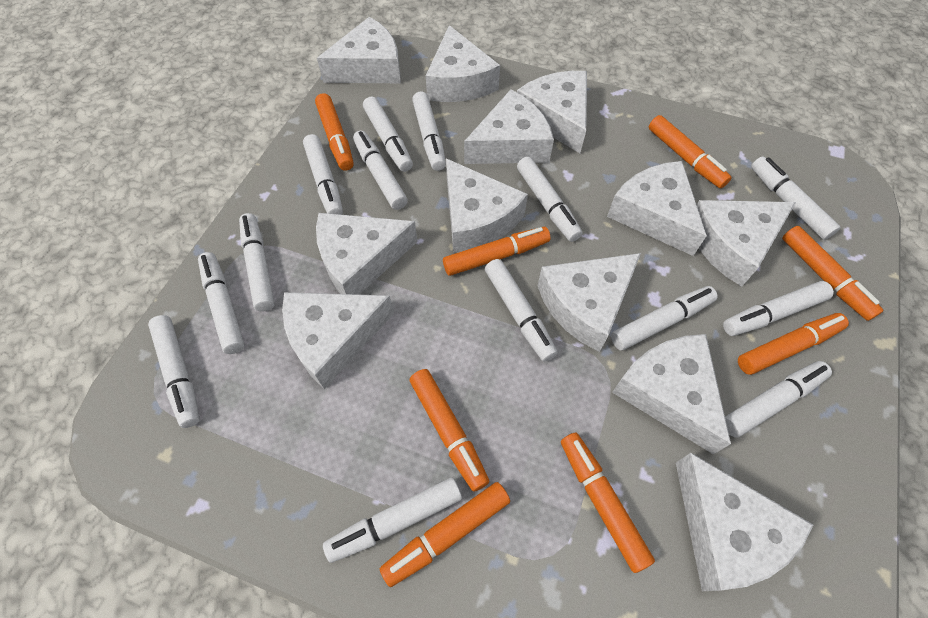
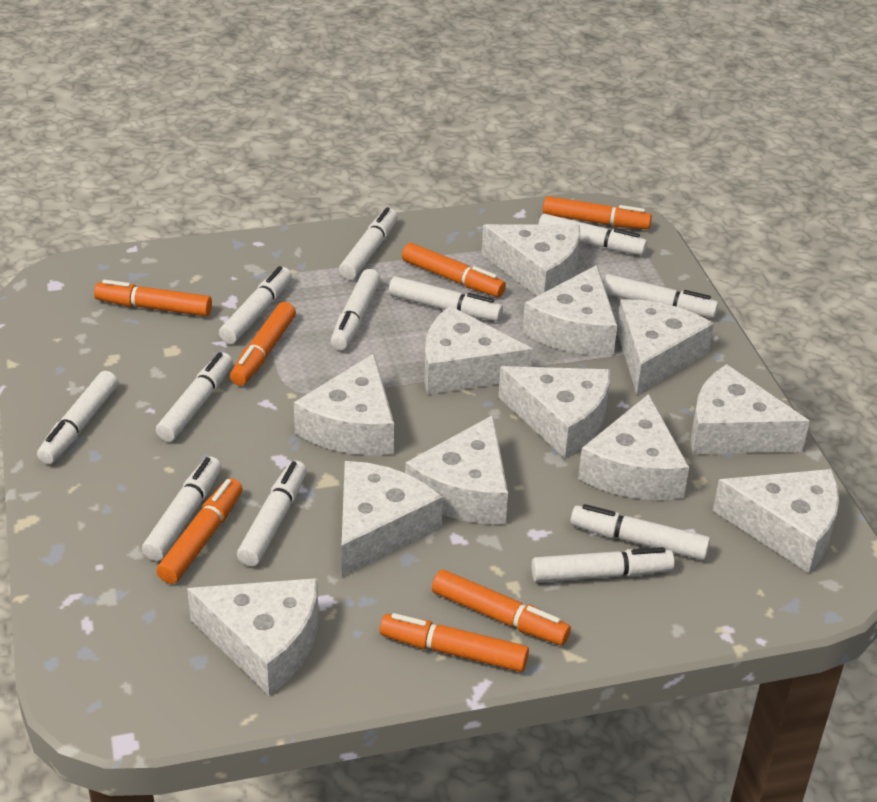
orange marker: 8 -> 7
white marker: 14 -> 12

